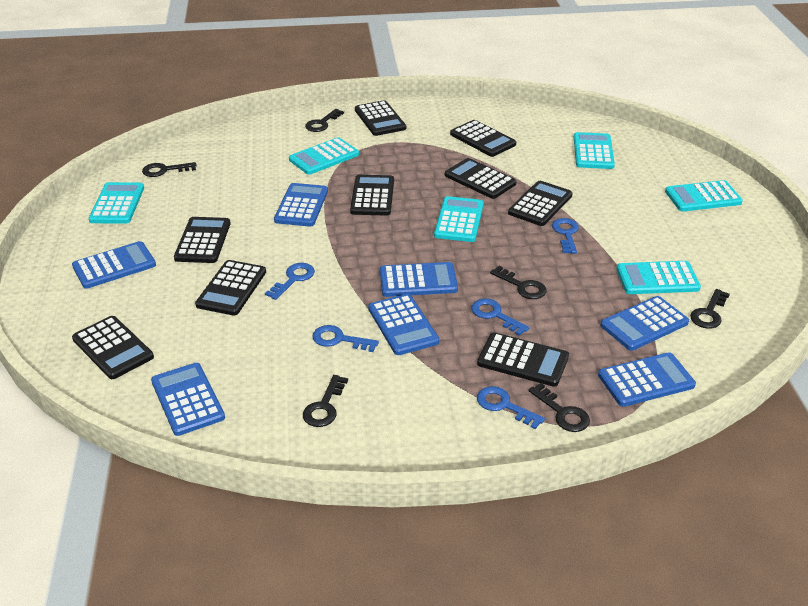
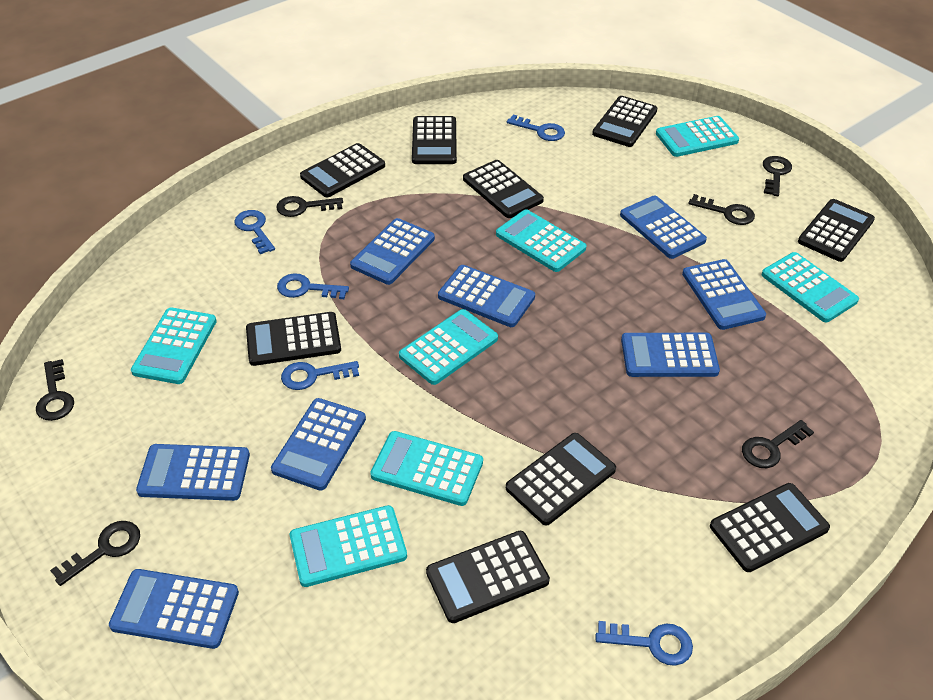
blue calculator: 7 -> 8
turquoise calculator: 6 -> 7

